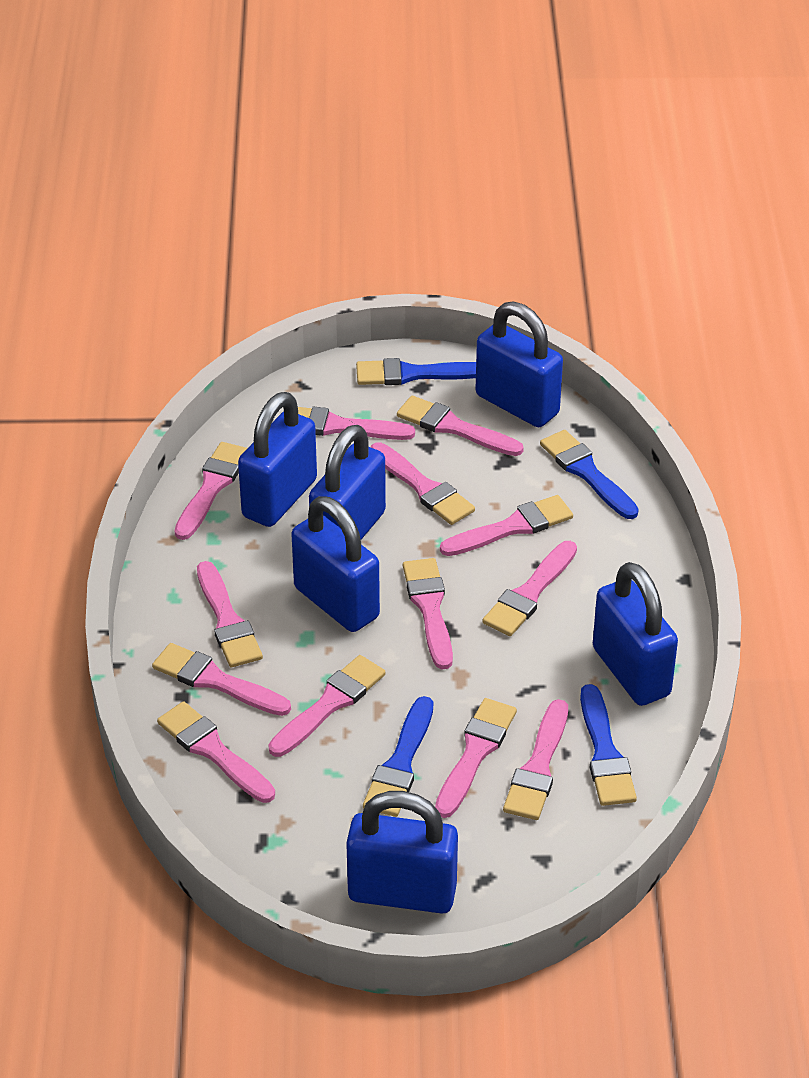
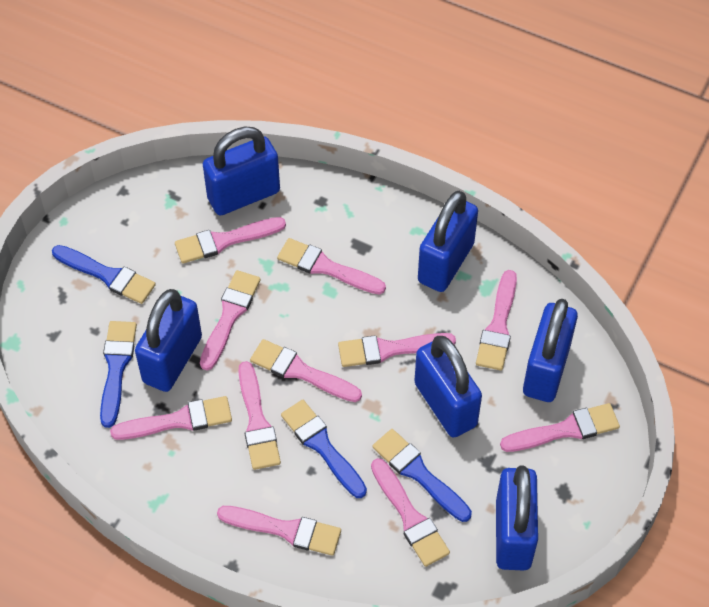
pink brush: 13 -> 11

